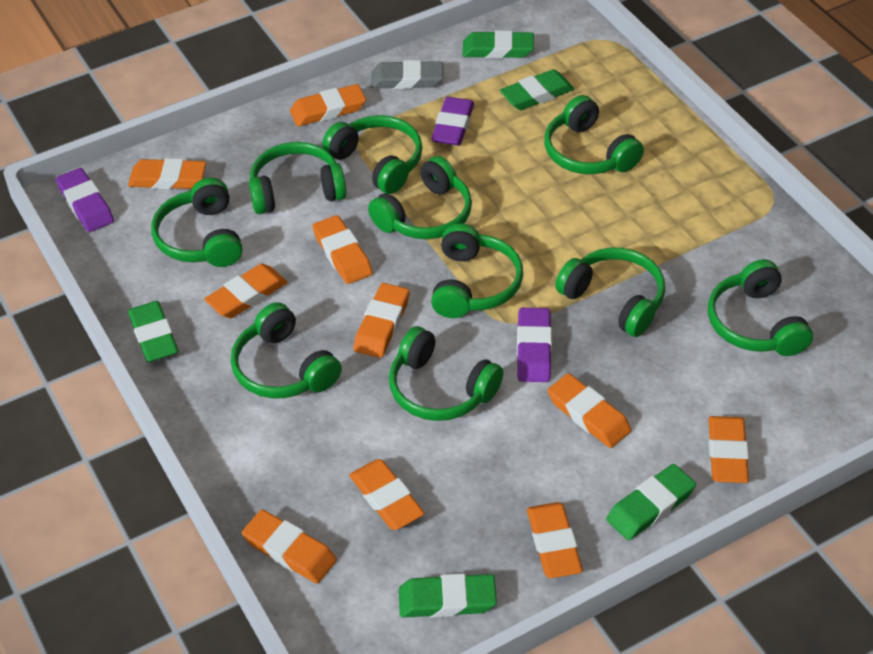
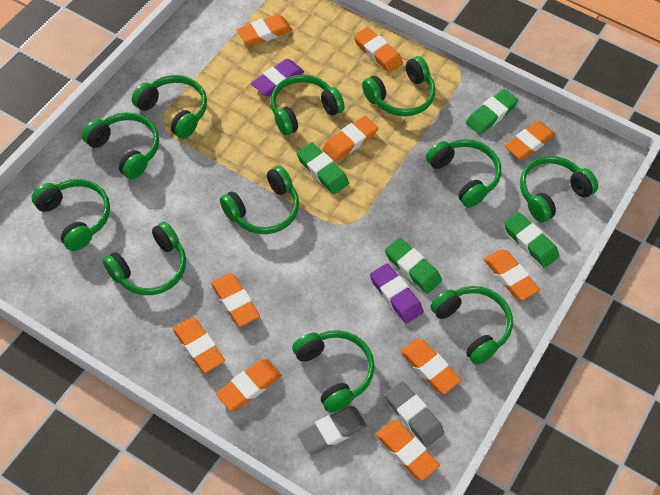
green eraser: 5 -> 4
green headphones: 10 -> 11
grey eraser: 1 -> 2
purple eraser: 3 -> 2

